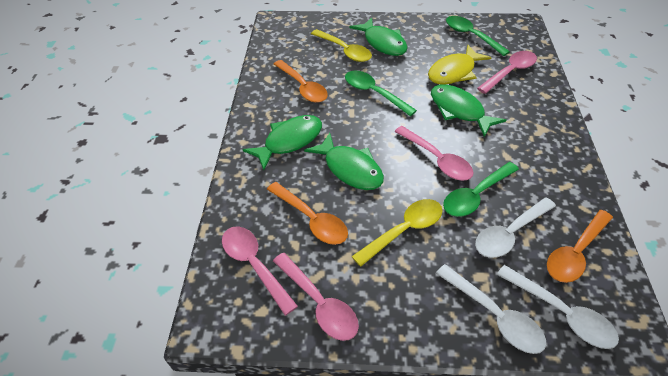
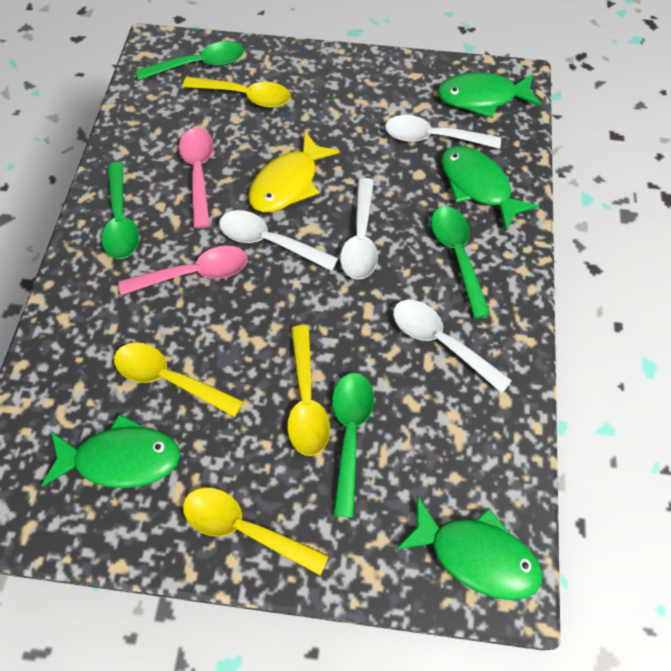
green spoon: 3 -> 4
orange spoon: 3 -> 0
pink spoon: 4 -> 2
white spoon: 3 -> 4
yellow spoon: 2 -> 4

